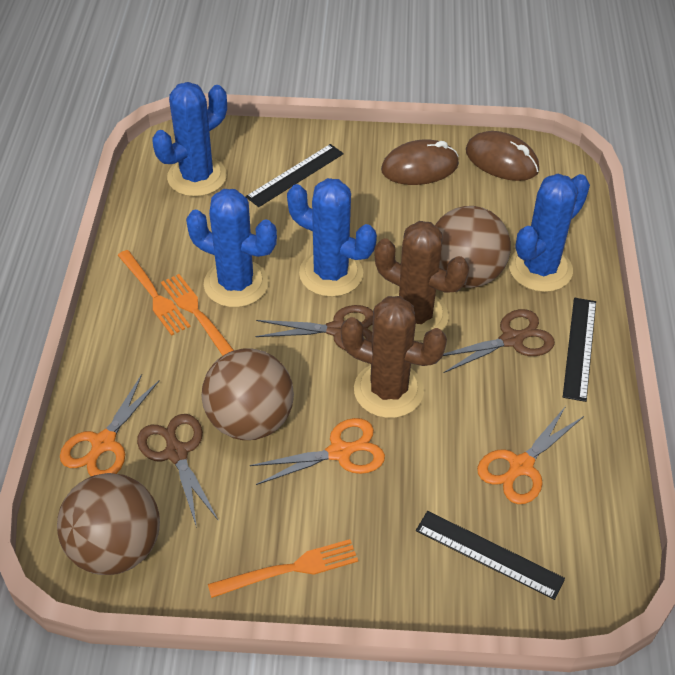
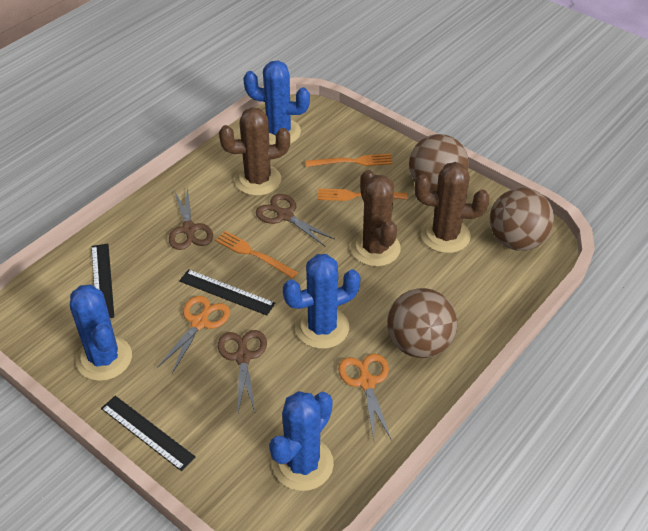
brown cactus: 2 -> 3
brown mouse: 2 -> 0
orange scissors: 3 -> 2

